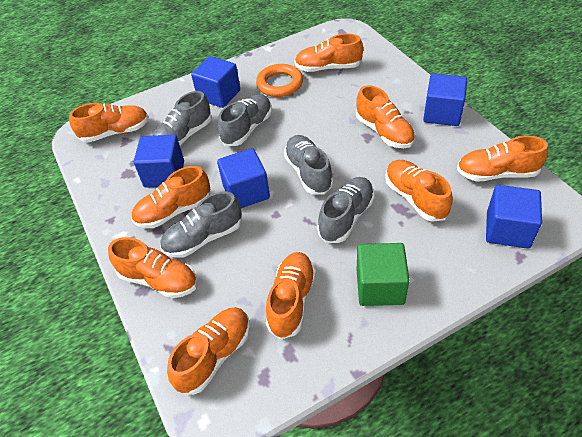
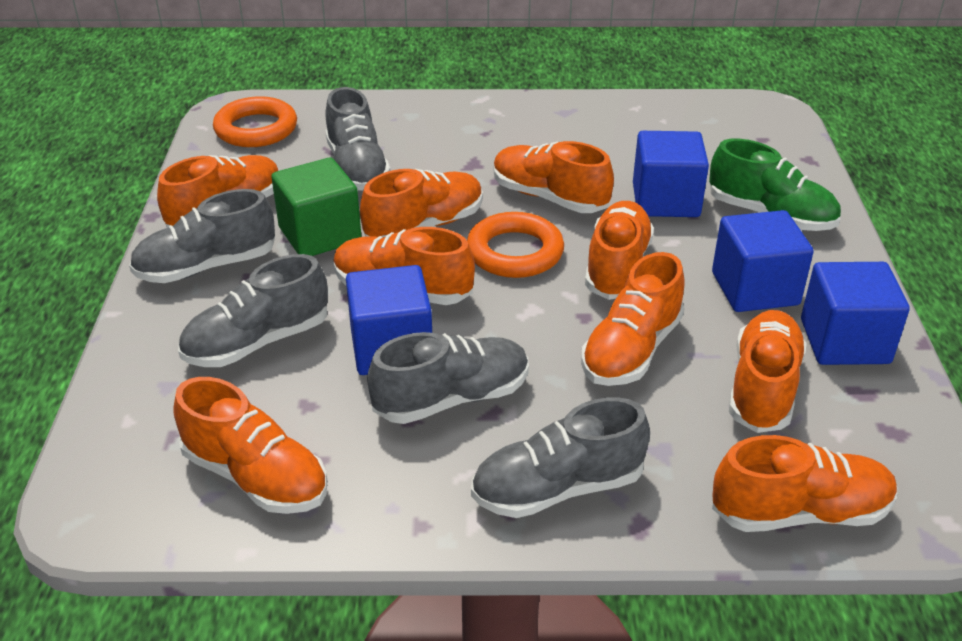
blue cube: 5 -> 4
green shoe: 0 -> 1
orange ring: 1 -> 2

